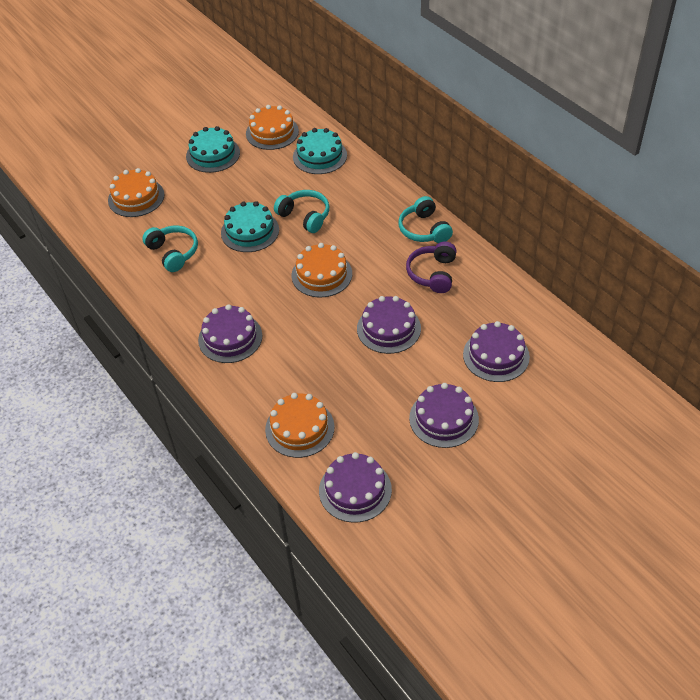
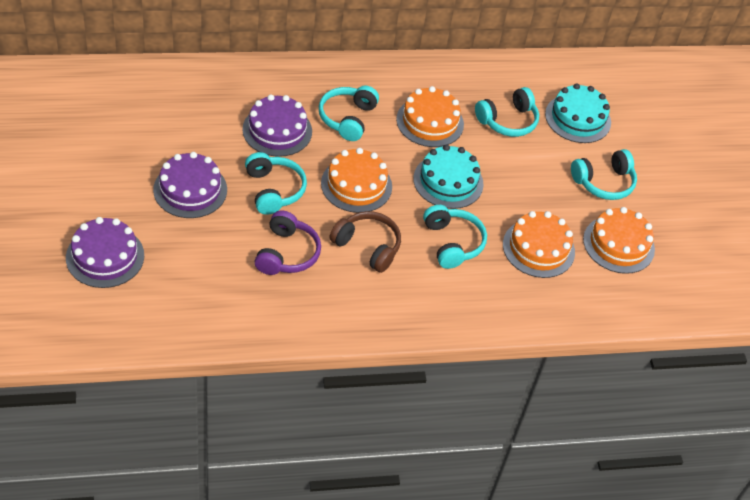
brown headphones: 0 -> 1
purple cake: 5 -> 3
turquoise cake: 3 -> 2
turquoise headphones: 3 -> 5

